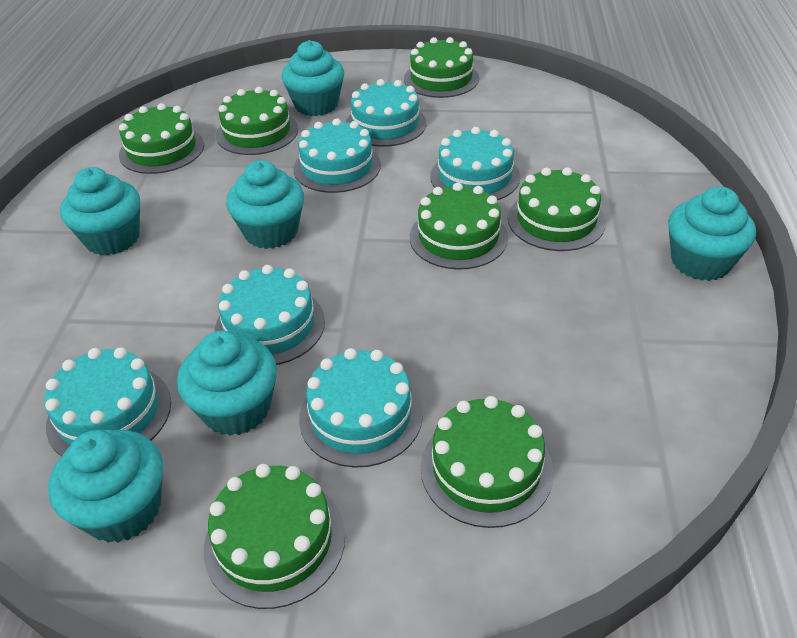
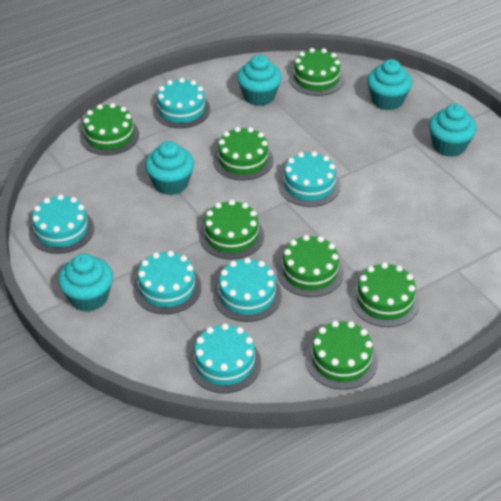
turquoise cupcake: 6 -> 5

